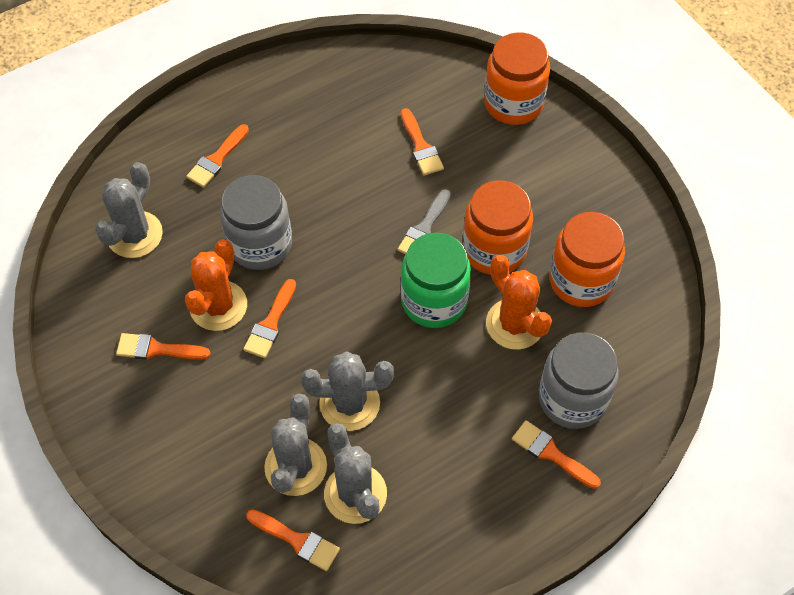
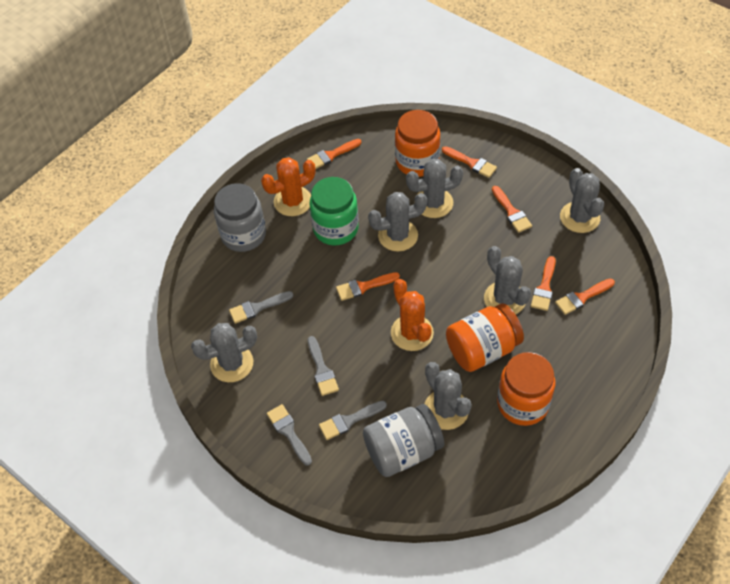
grey brush: 1 -> 4
grey cactus: 4 -> 6

